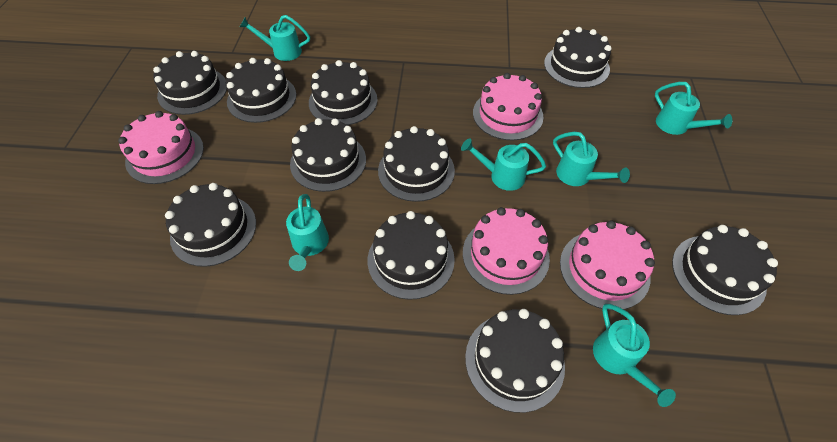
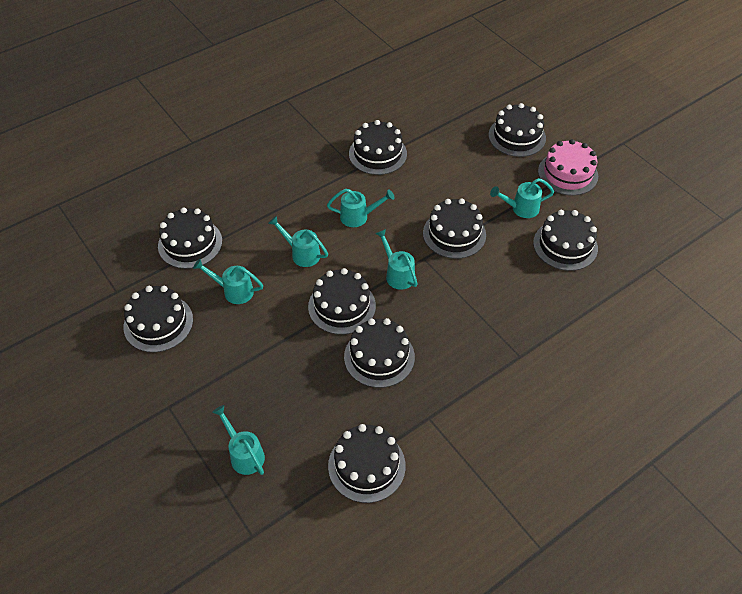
black cake: 10 -> 9
pink cake: 4 -> 1

